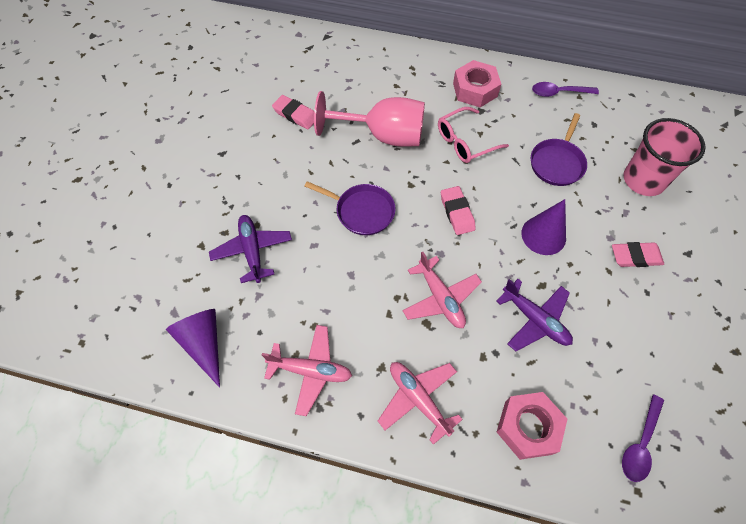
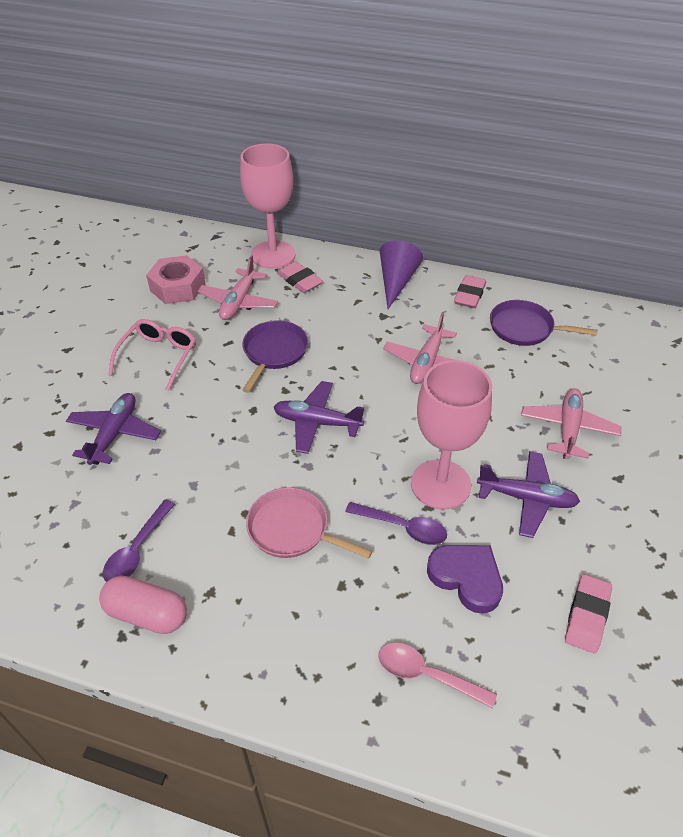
pink capsule: 0 -> 1
pink cup: 1 -> 0
pink goblet: 1 -> 2
pink nut: 2 -> 1
pink pan: 0 -> 1
pink spoon: 0 -> 1
purple cone: 2 -> 1
purple heart: 0 -> 1
purple plane: 2 -> 3

